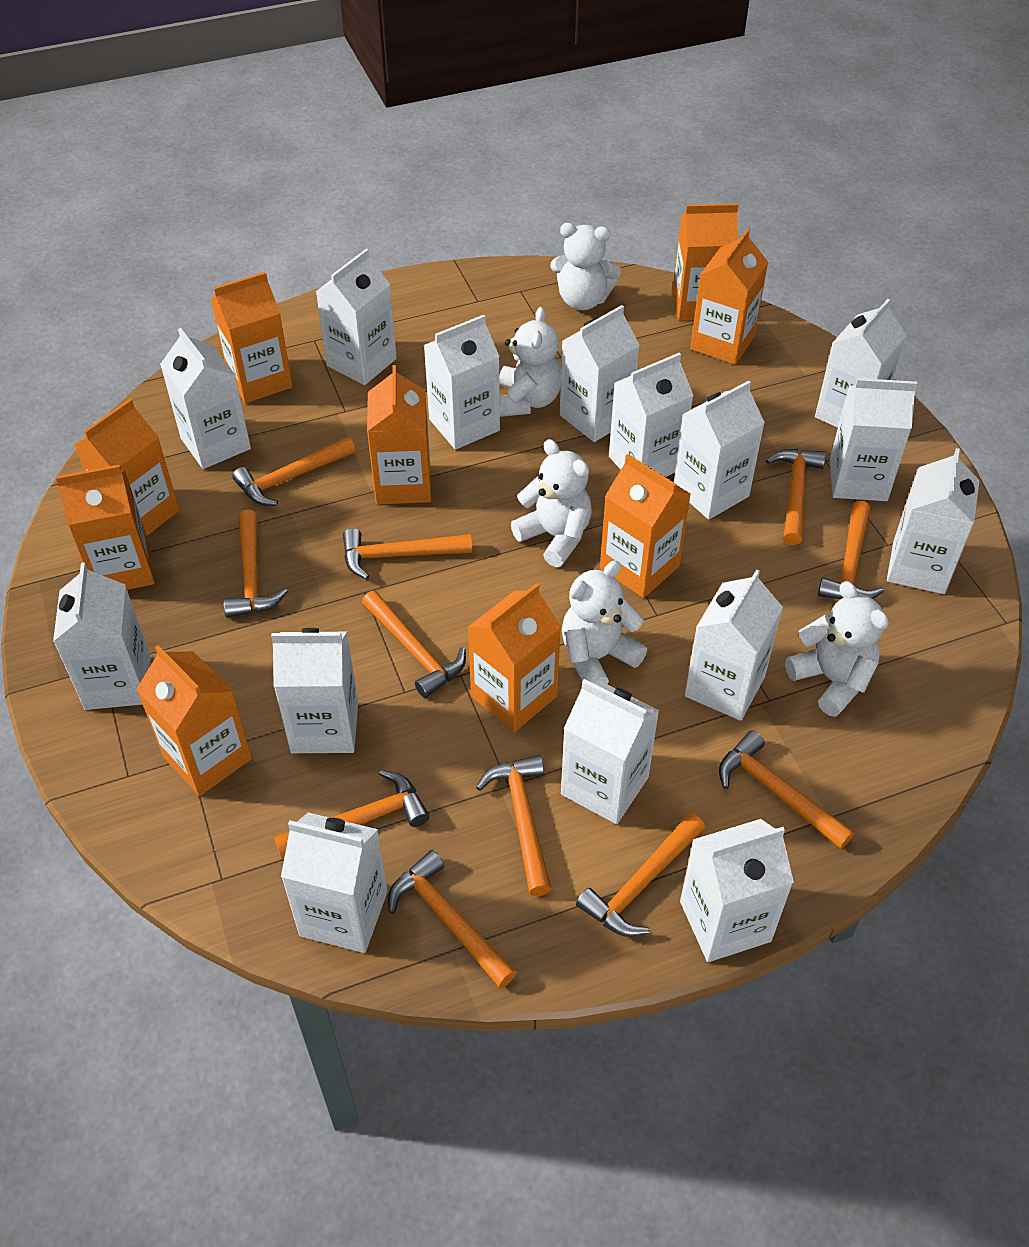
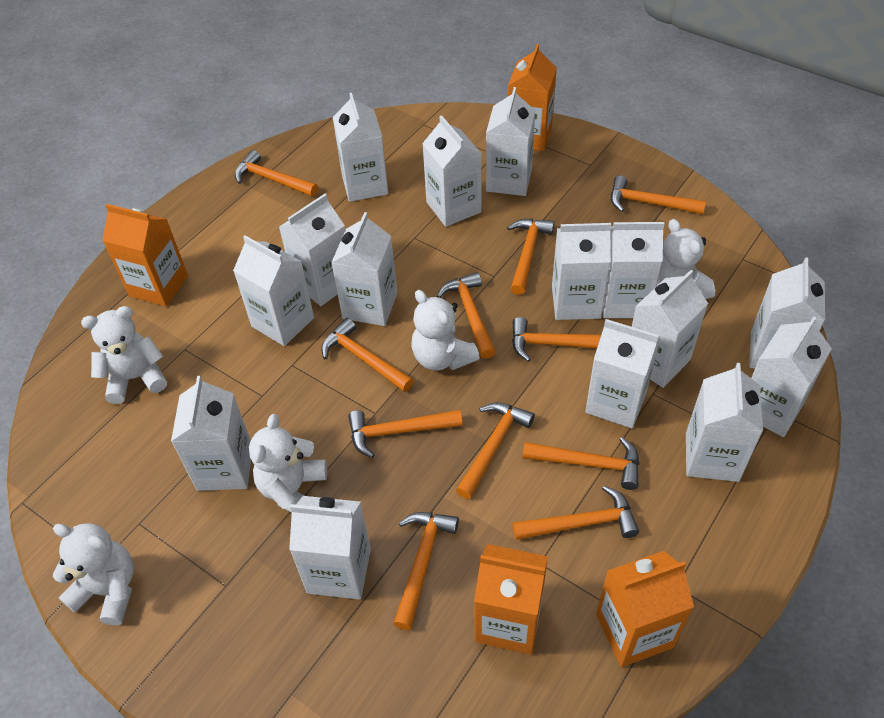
orange carton: 9 -> 4

